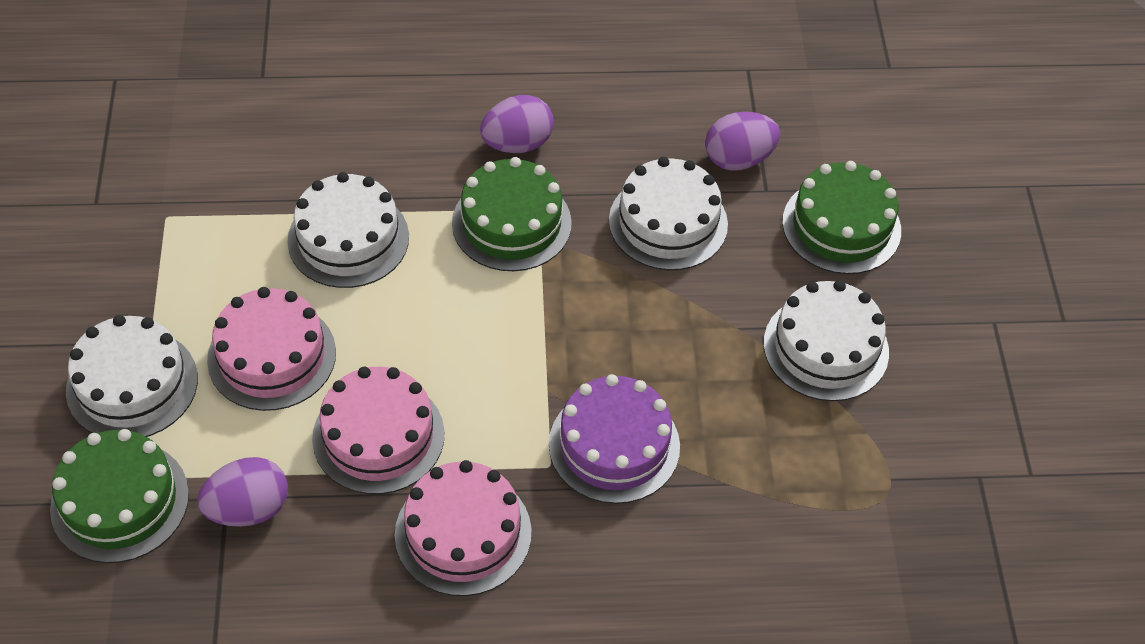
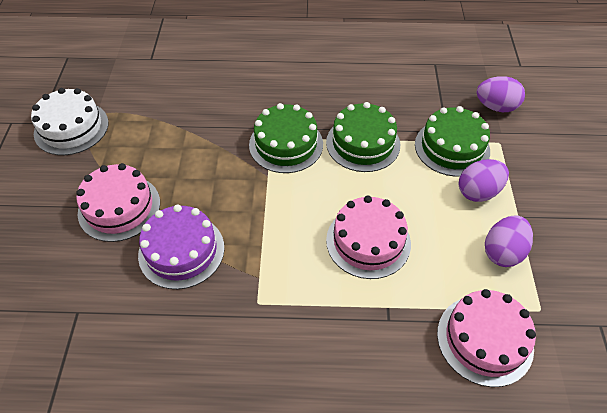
white cake: 4 -> 1

